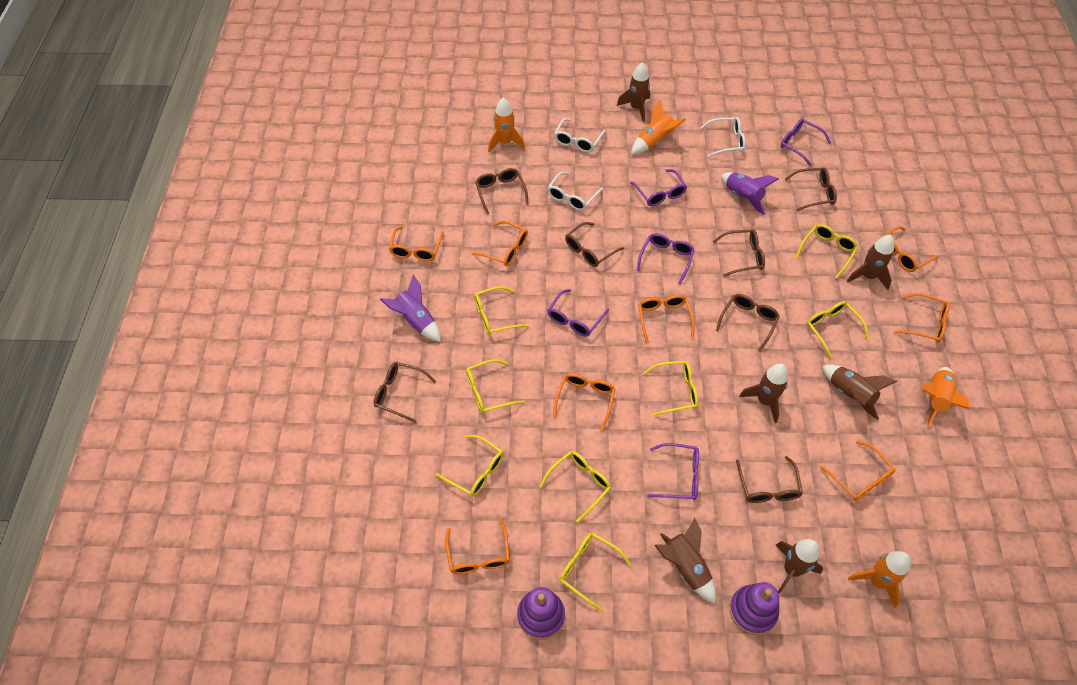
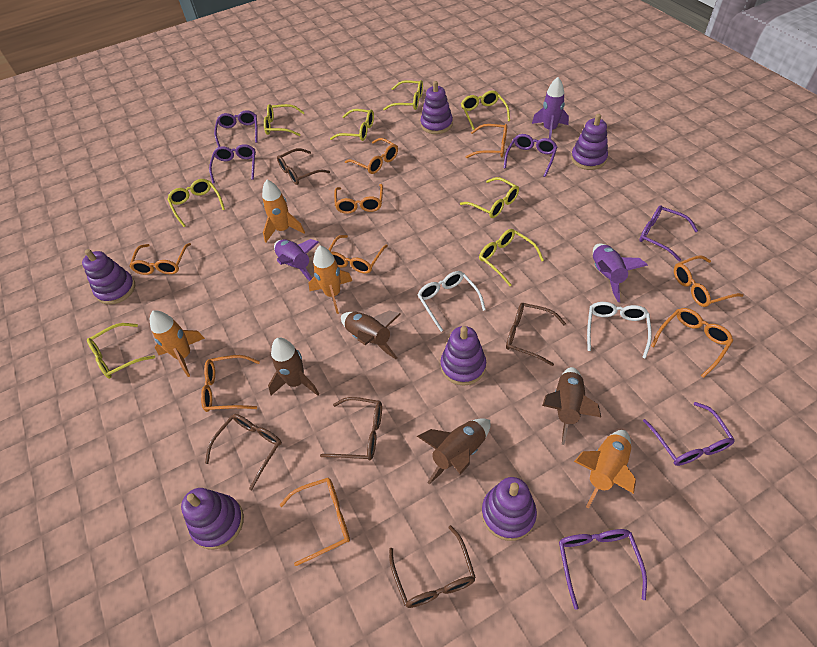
brown glasses: 7 -> 5
brown rocket: 6 -> 4
orange glasses: 8 -> 9
purple glasses: 5 -> 6
purple rocket: 2 -> 3
purple stacking toy: 2 -> 6
white glasses: 3 -> 2

